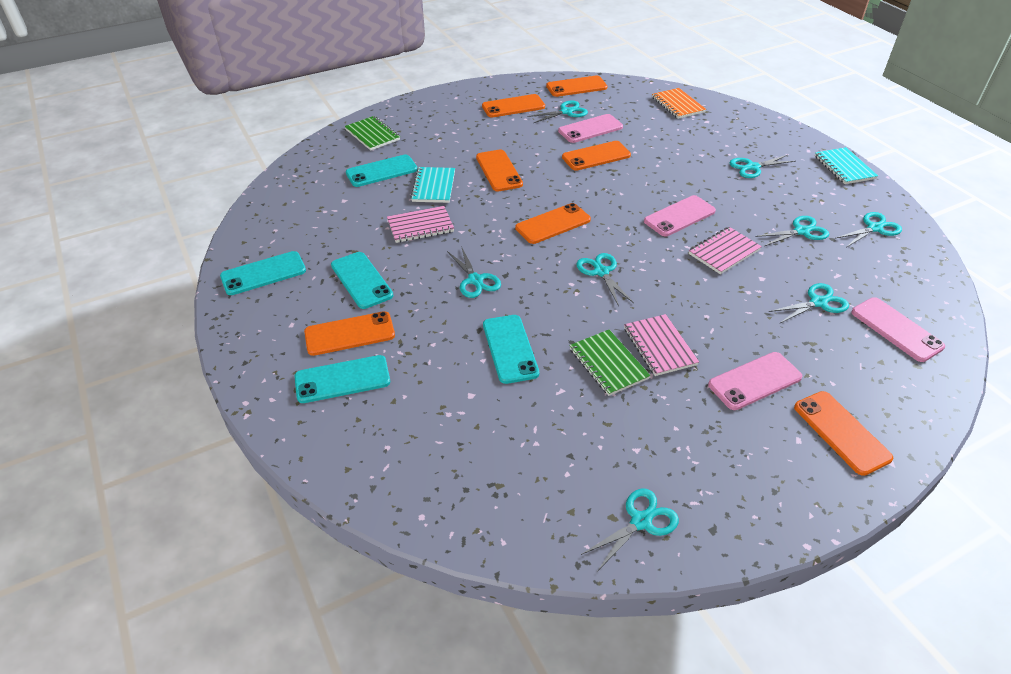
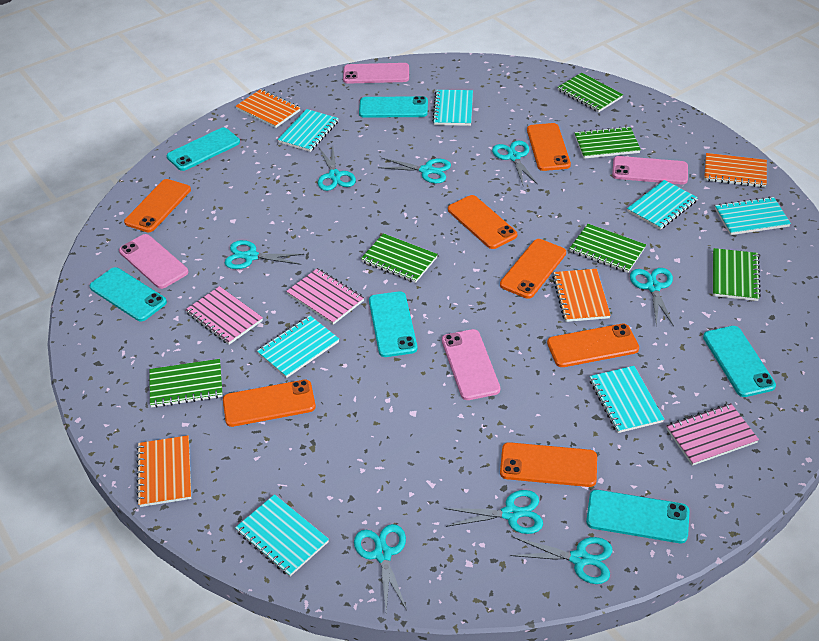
green notebook: 2 -> 6
orange notebook: 1 -> 4
turquoise notebook: 2 -> 7
turquoise phone: 5 -> 6

